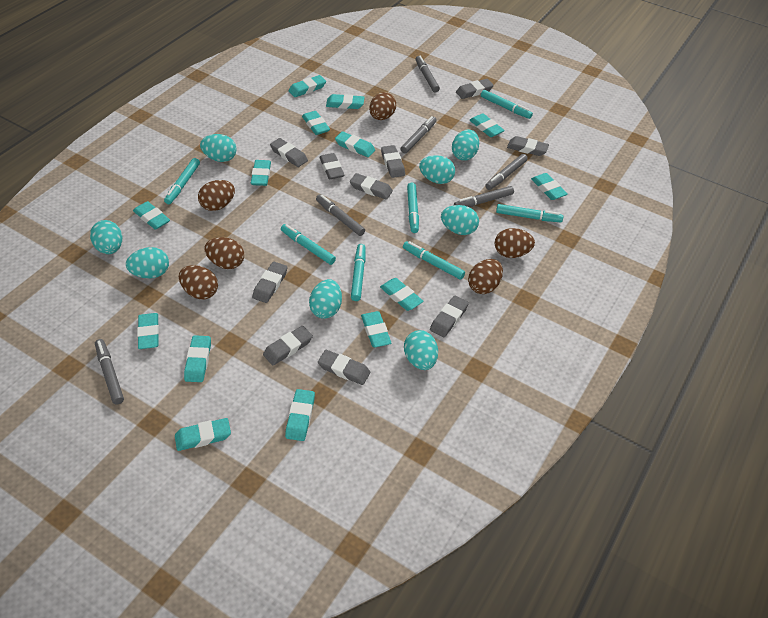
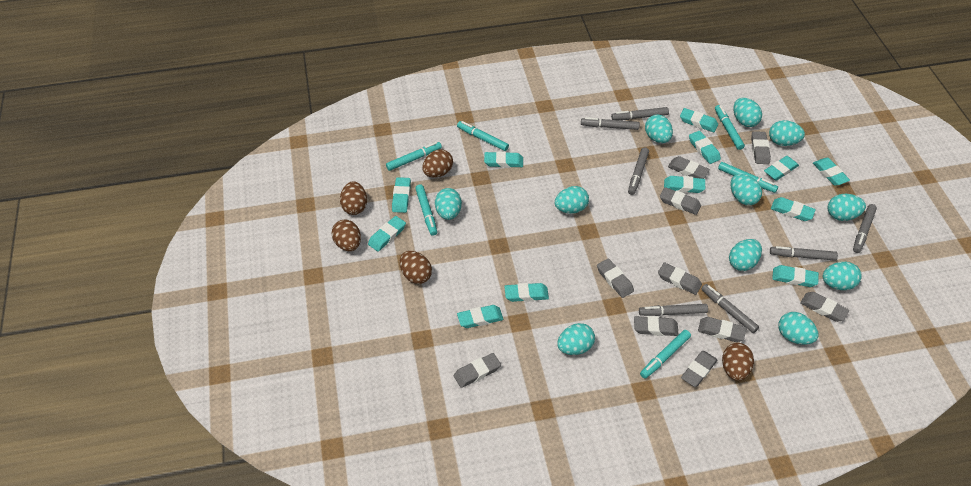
brown egg: 6 -> 5
grey marker: 6 -> 7
turquoise egg: 8 -> 11
turquoise eraser: 14 -> 12
turquoise marker: 7 -> 6

